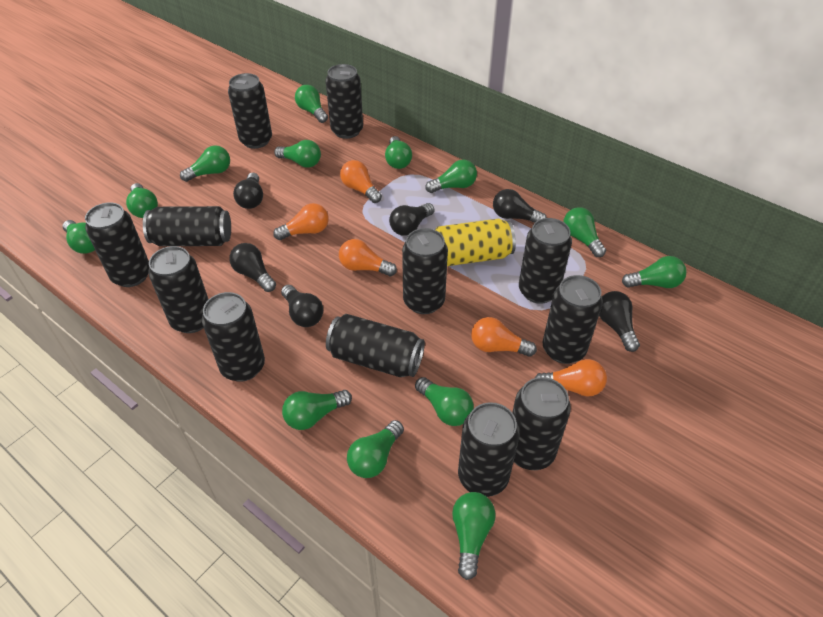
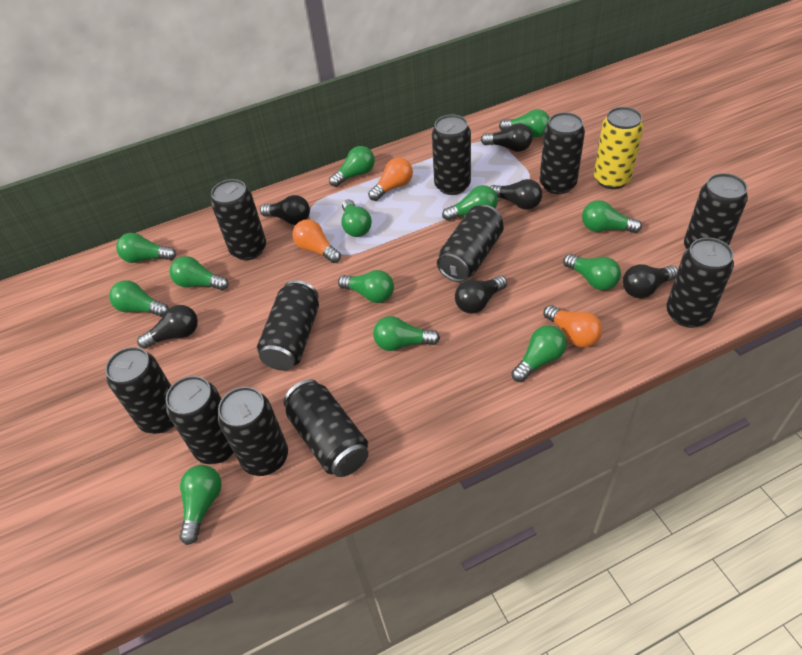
black can: 12 -> 11
orange light bulb: 5 -> 3

